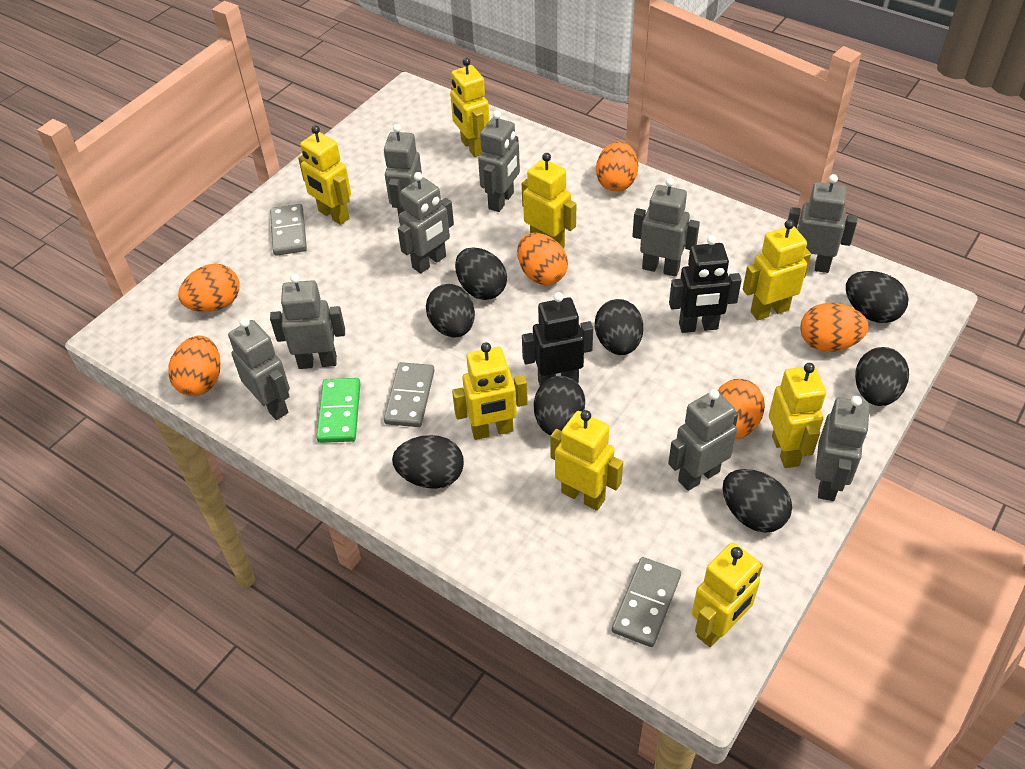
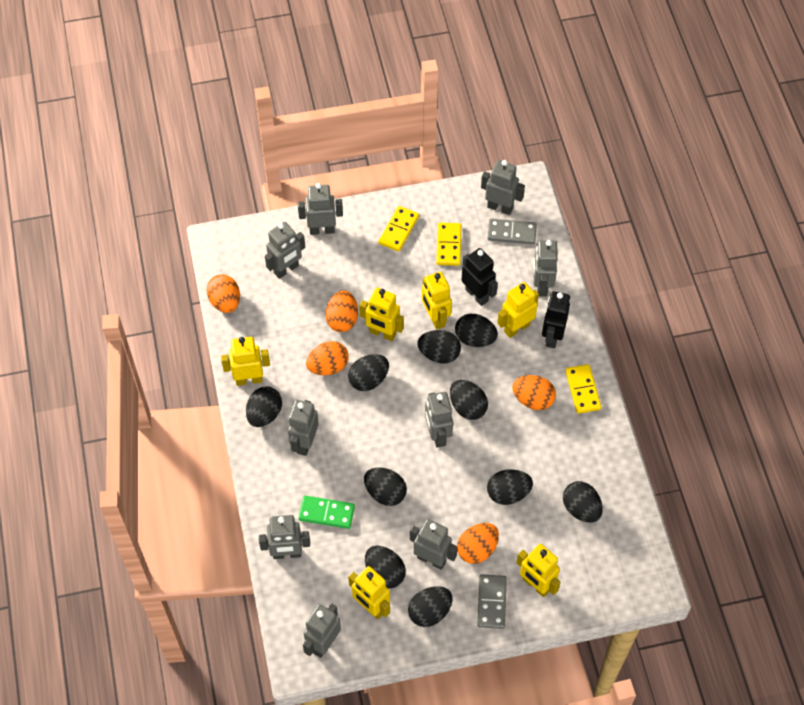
black egg: 8 -> 10
grey domino: 3 -> 2
orange egg: 6 -> 5
yellow domino: 0 -> 3
yellow robot: 8 -> 6

